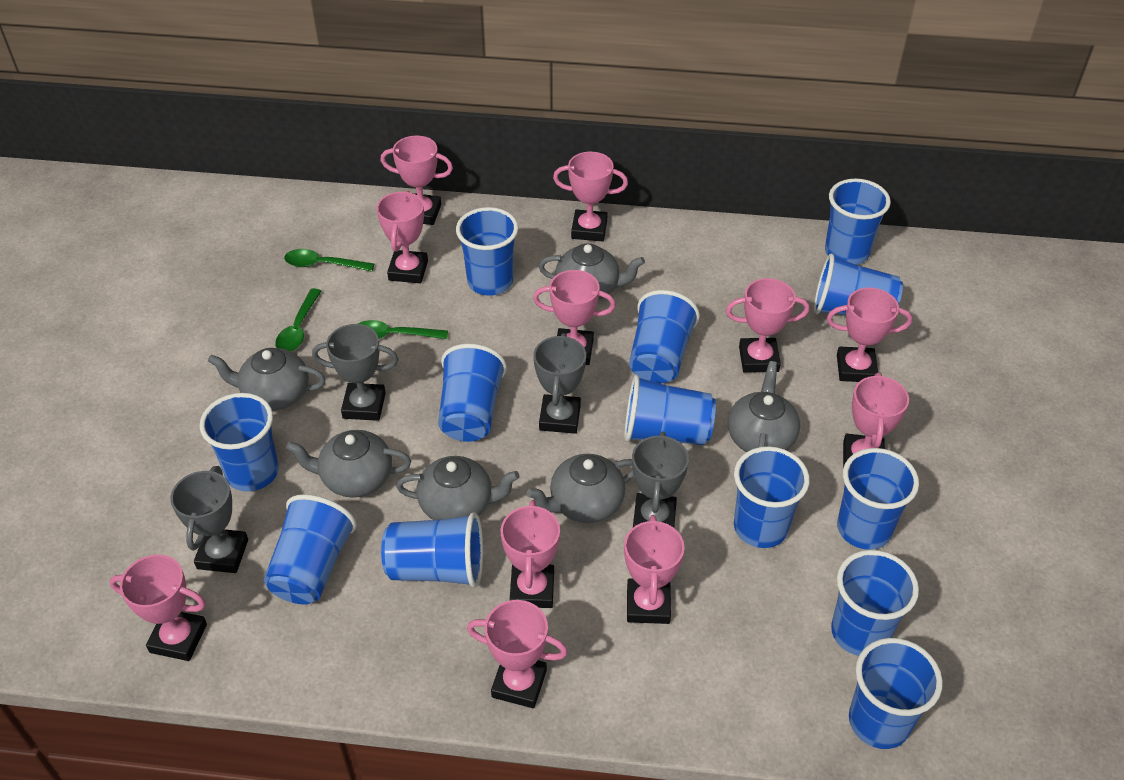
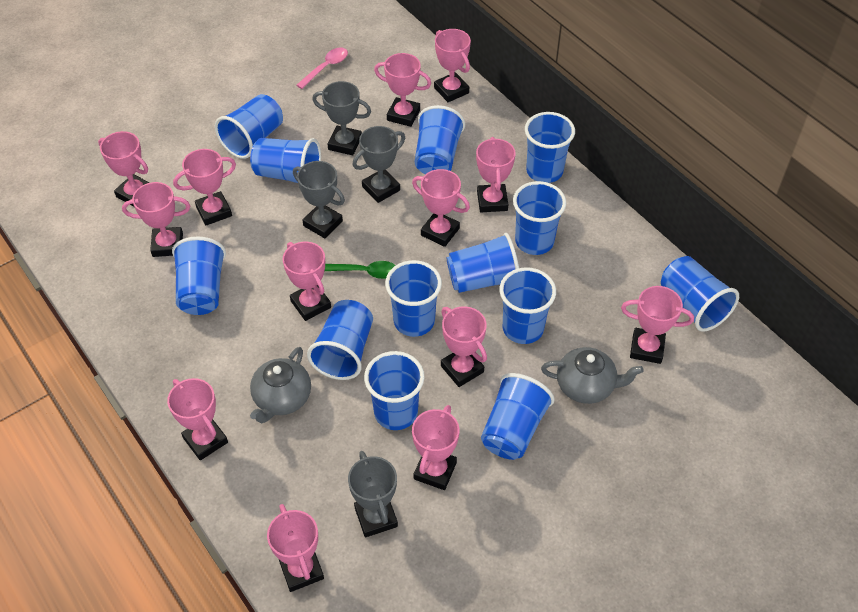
green spoon: 3 -> 1
grey teapot: 6 -> 2
pink spoon: 0 -> 1
pink trophy: 11 -> 13

